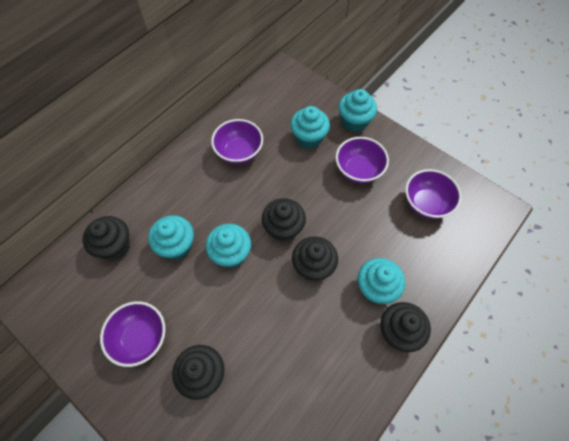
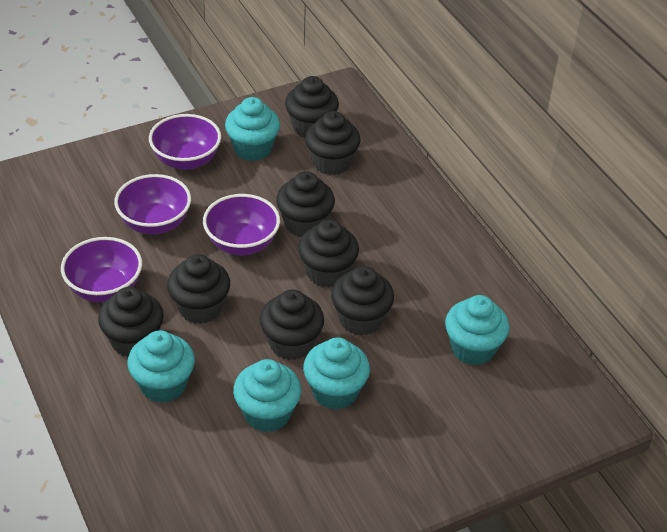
black cupcake: 5 -> 8

